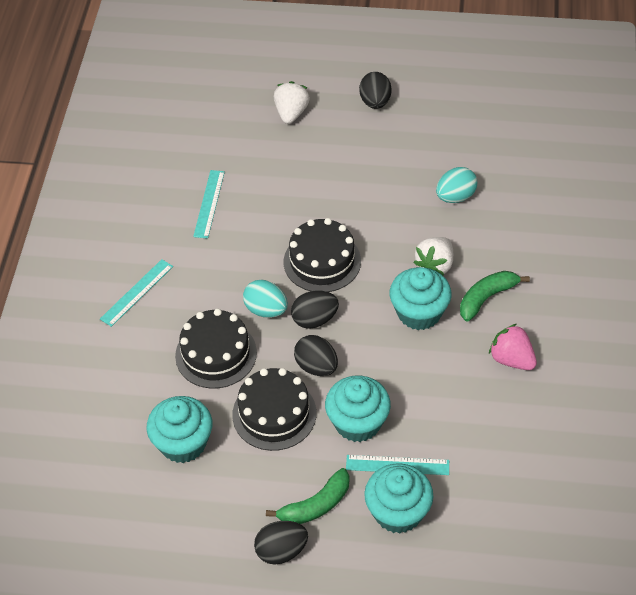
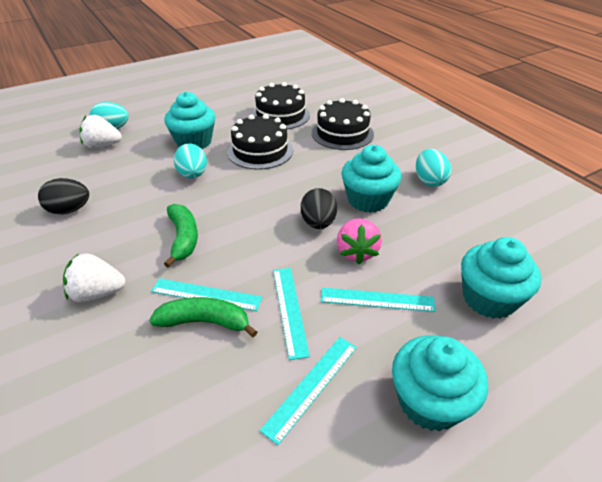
black egg: 4 -> 2
turquoise egg: 2 -> 3
turquoise ruler: 3 -> 4

